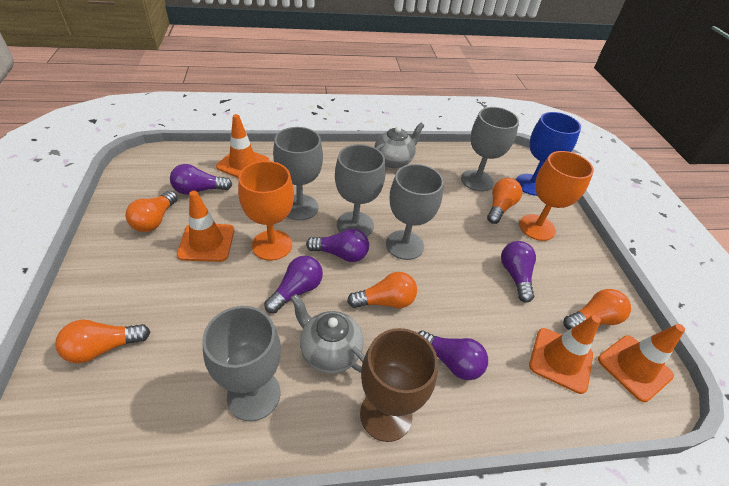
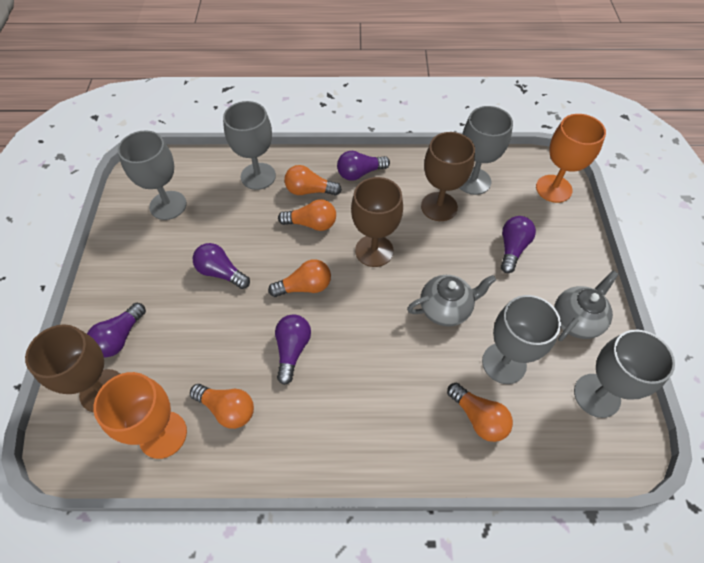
blue goblet: 1 -> 0
brown goblet: 1 -> 3
orange traffic cone: 4 -> 0

